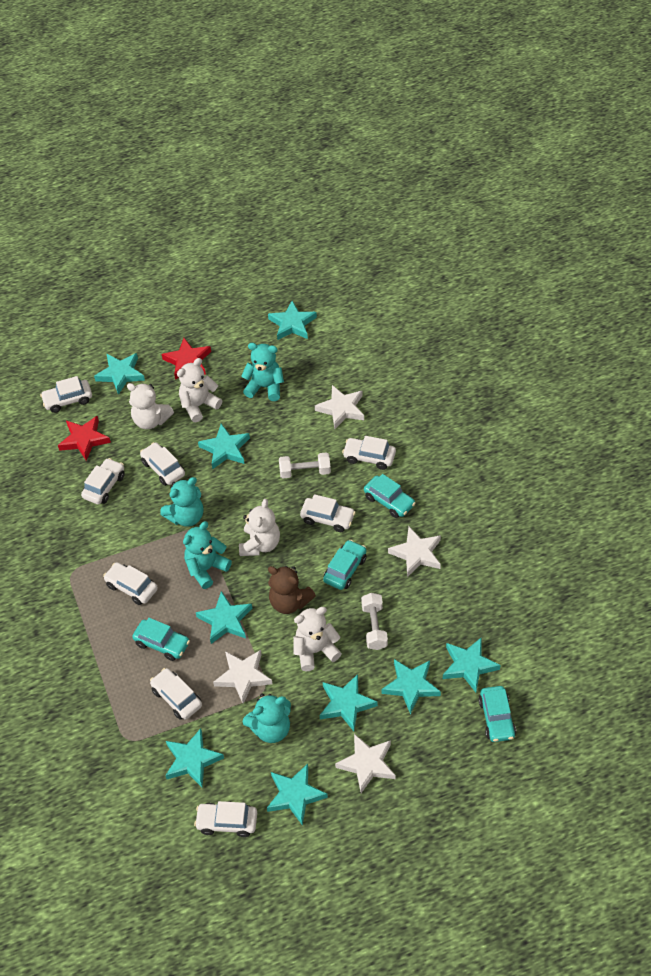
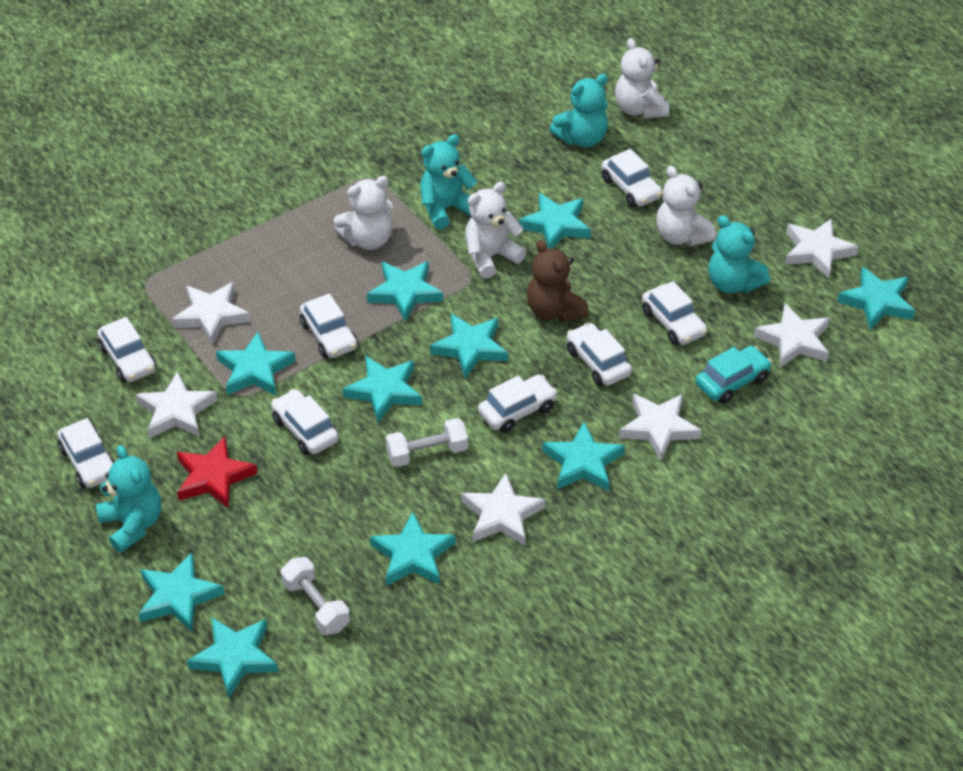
red star: 2 -> 1
turquoise car: 4 -> 1
turquoise star: 9 -> 10
white star: 4 -> 6

